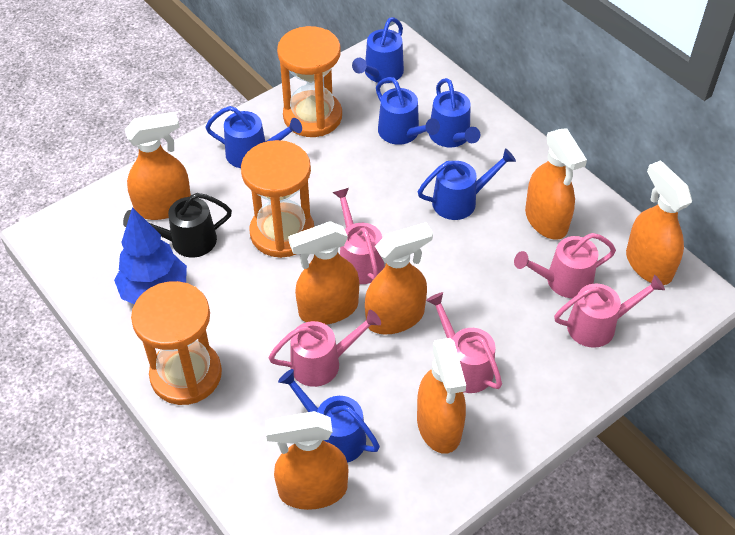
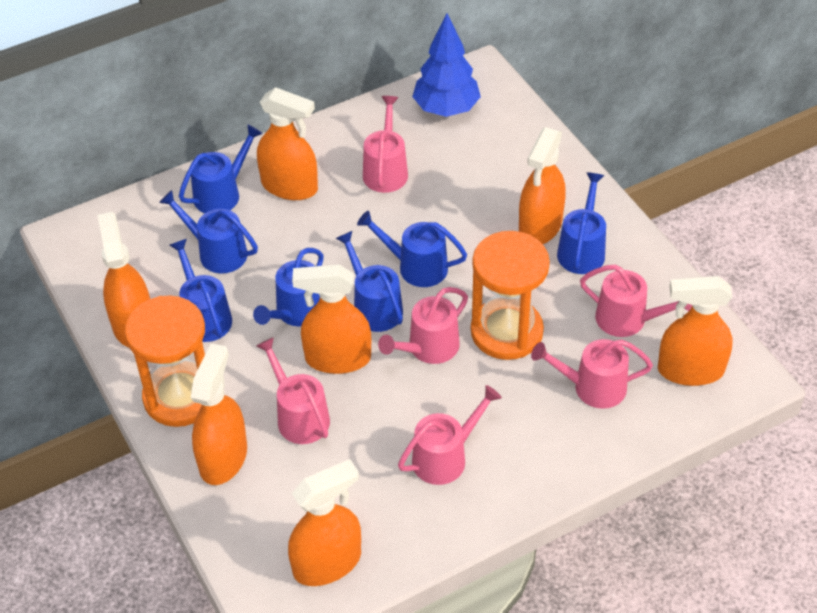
black watering can: 1 -> 0
blue watering can: 6 -> 7
orange hourglass: 3 -> 2
pink watering can: 5 -> 6

